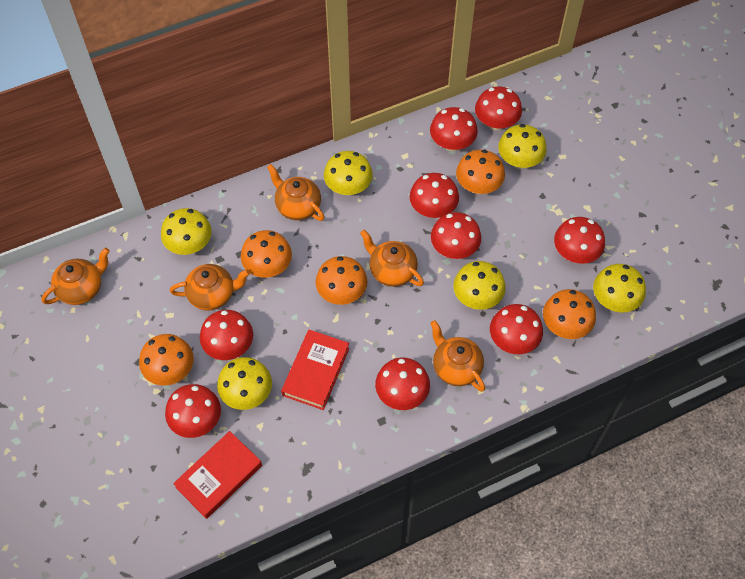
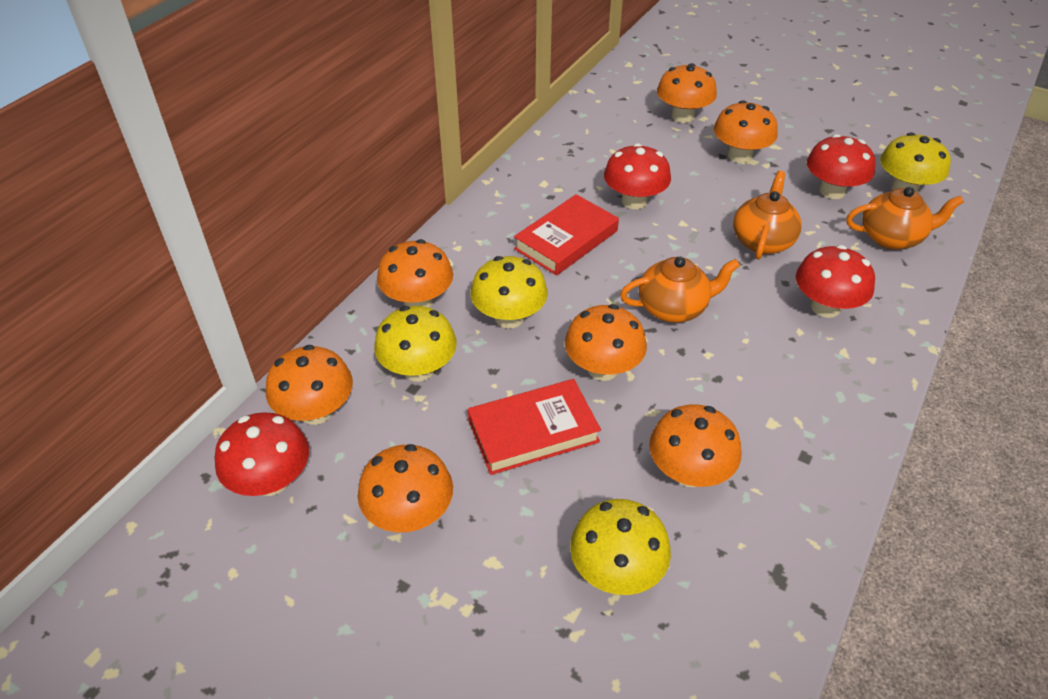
orange mushroom: 5 -> 7
orange teapot: 5 -> 3
red mushroom: 9 -> 4
yellow mushroom: 6 -> 4

